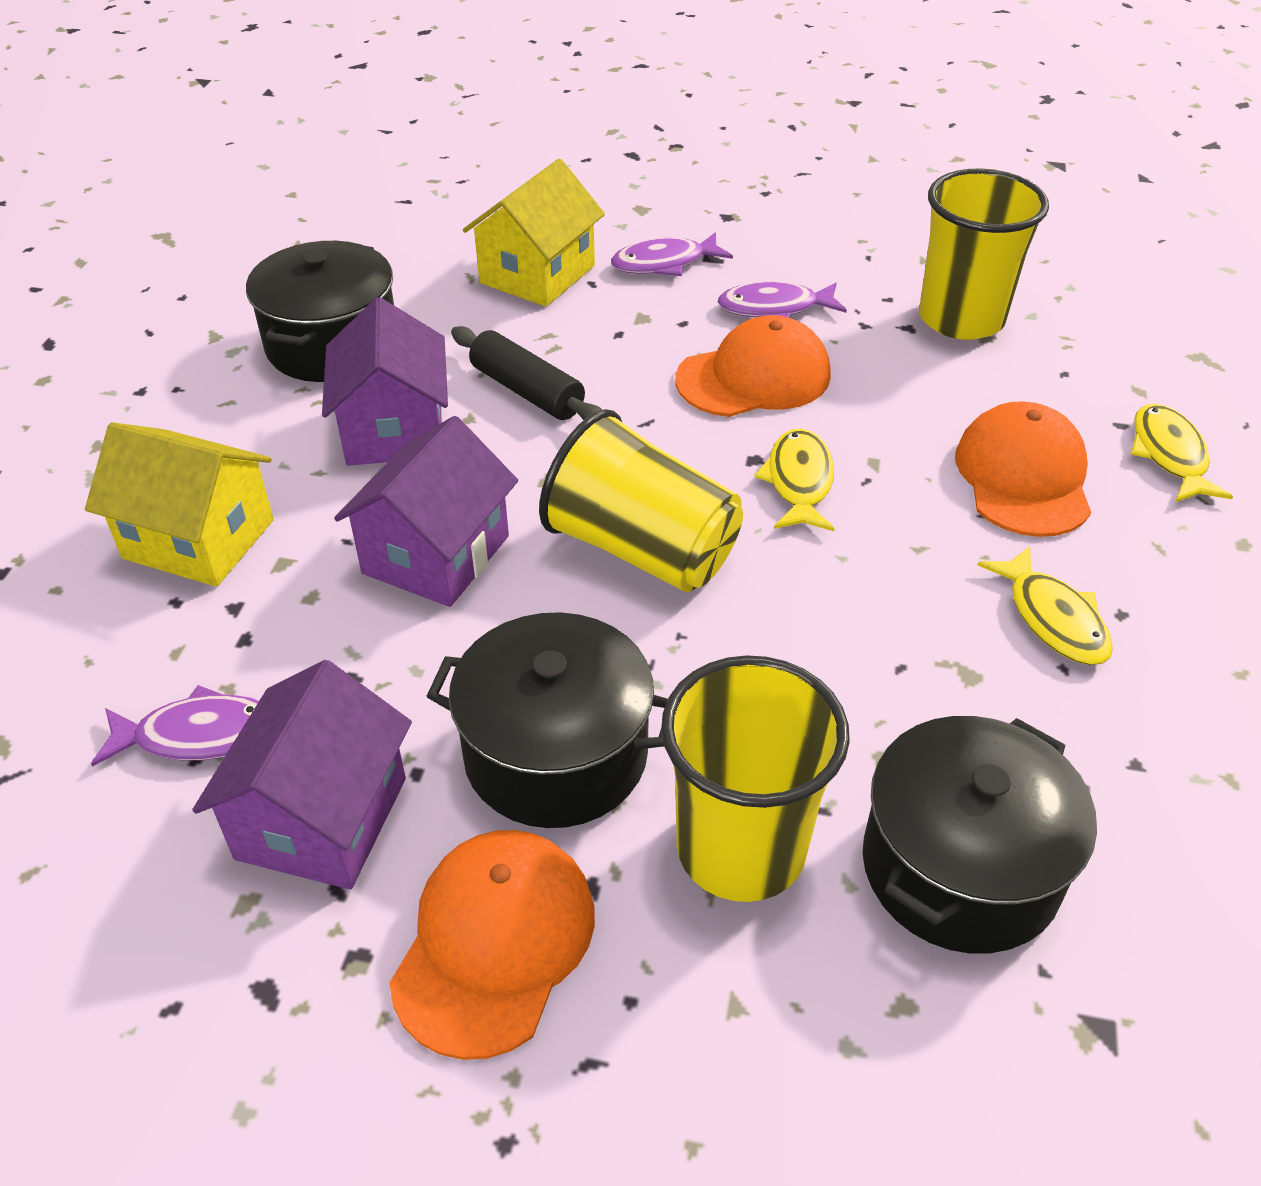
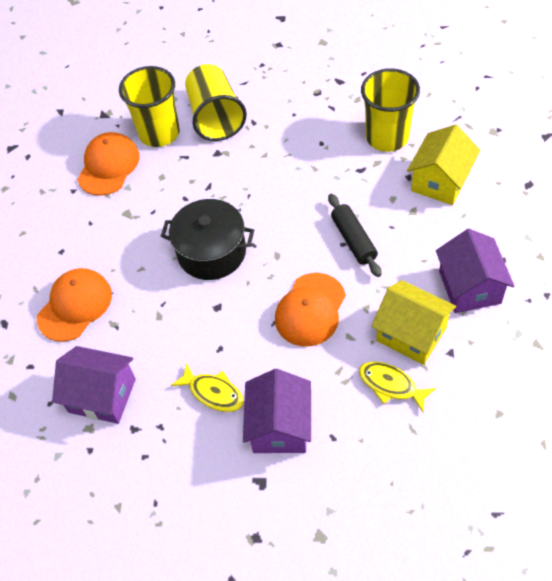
black pot: 3 -> 1
purple fish: 3 -> 0
yellow fish: 3 -> 2

